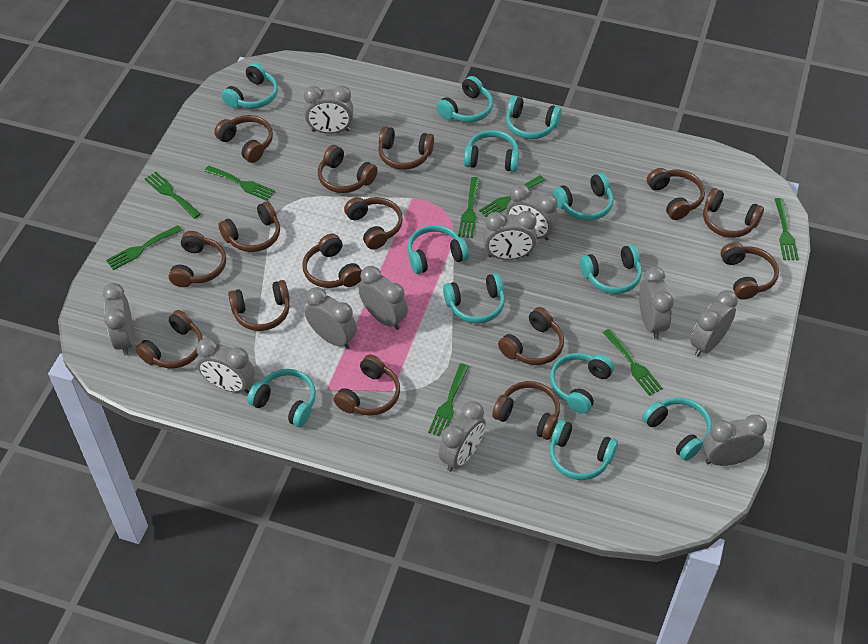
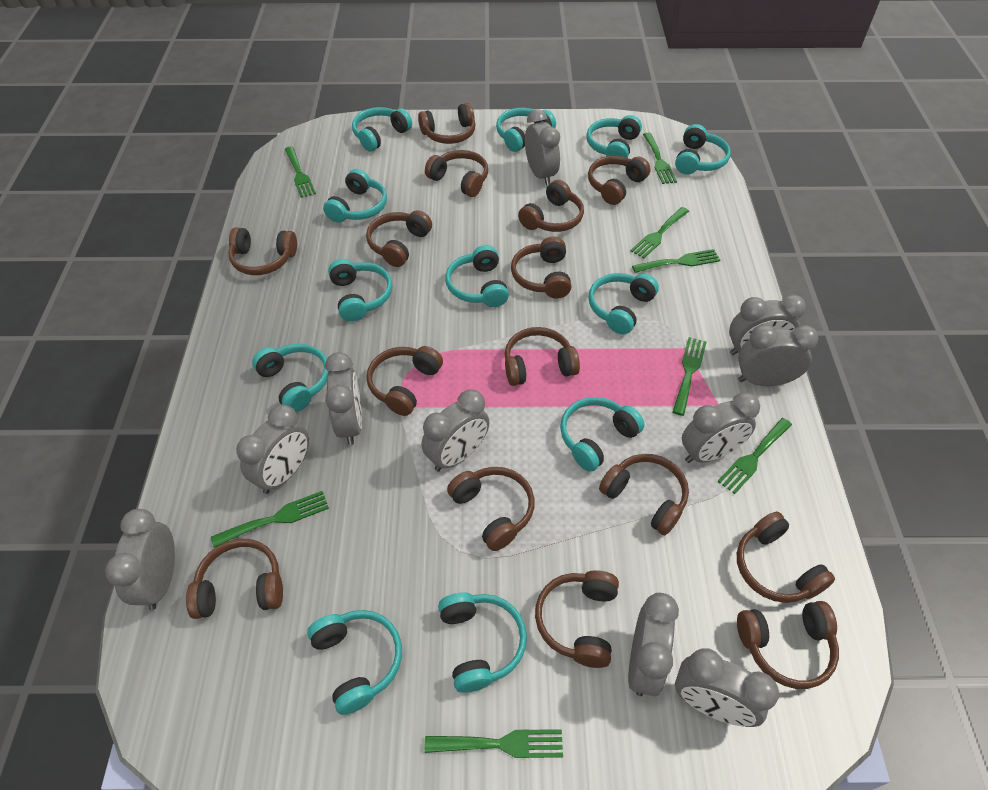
grey clock: 11 -> 10

